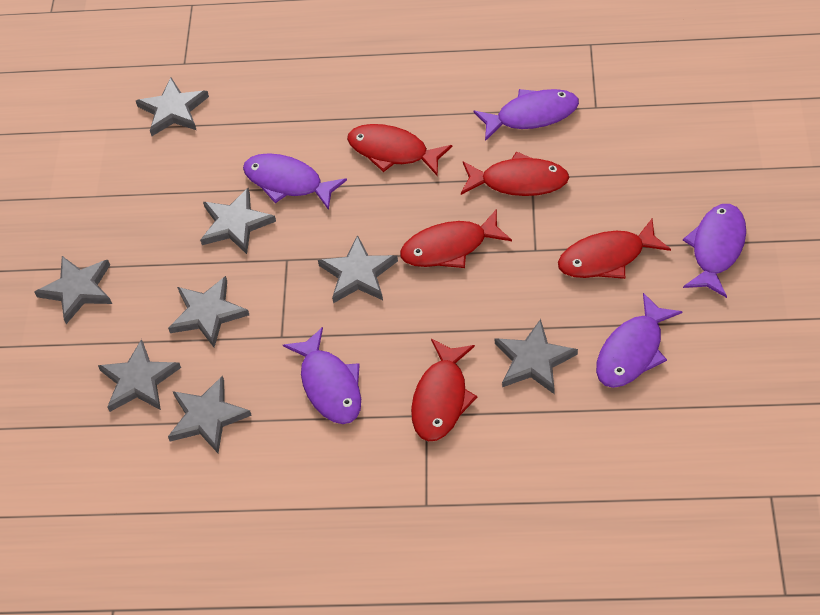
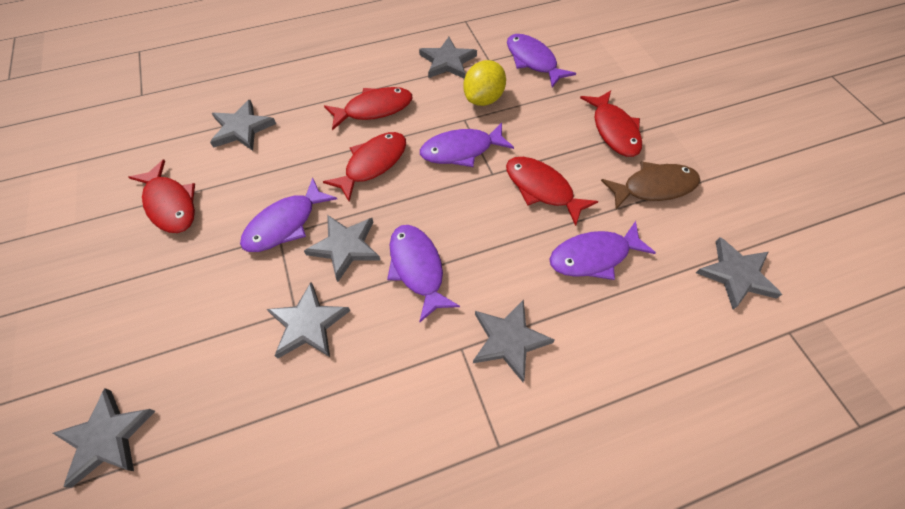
brown fish: 0 -> 1
grey star: 8 -> 7
yellow lemon: 0 -> 1

